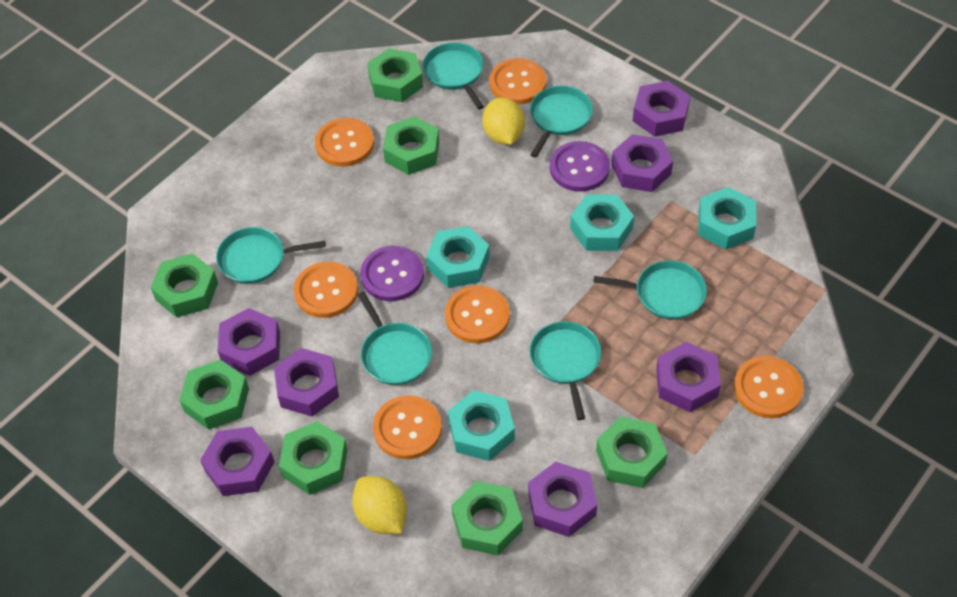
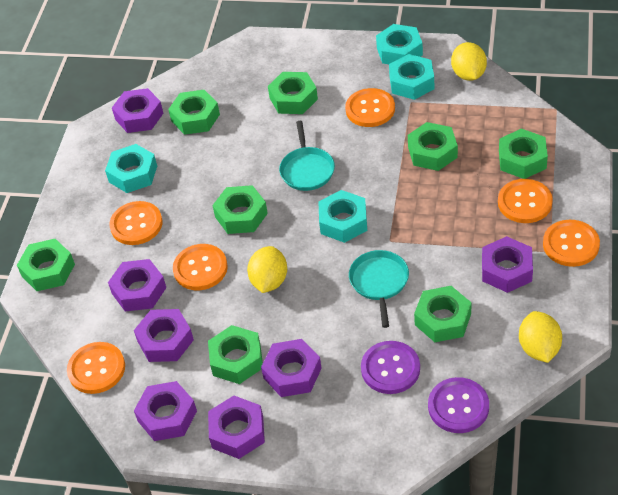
green nut: 7 -> 8
turquoise pan: 6 -> 2
yellow lemon: 2 -> 3

